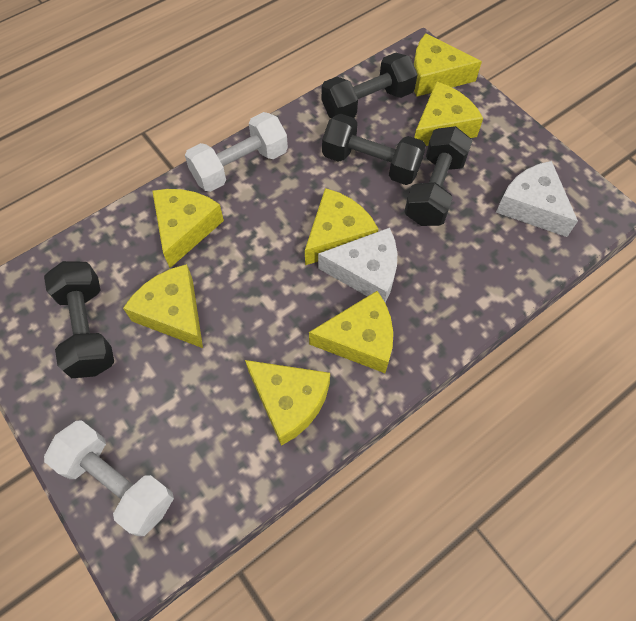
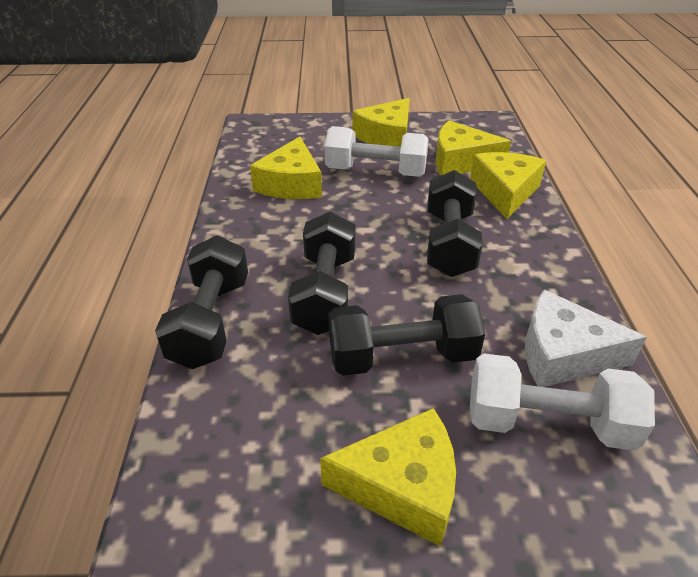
white cheese: 2 -> 1
yellow cheese: 7 -> 5

